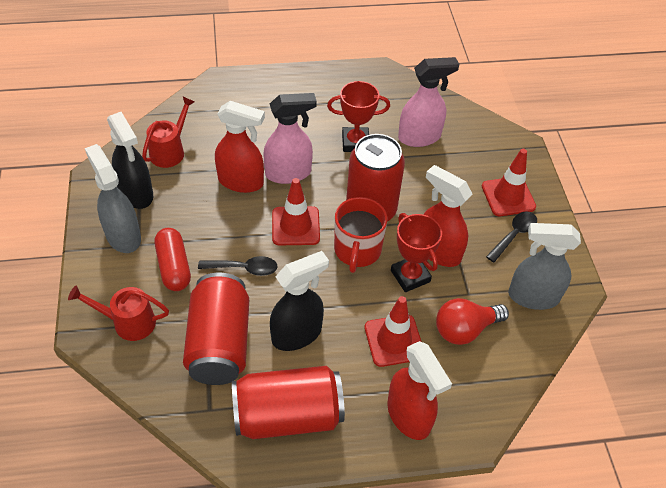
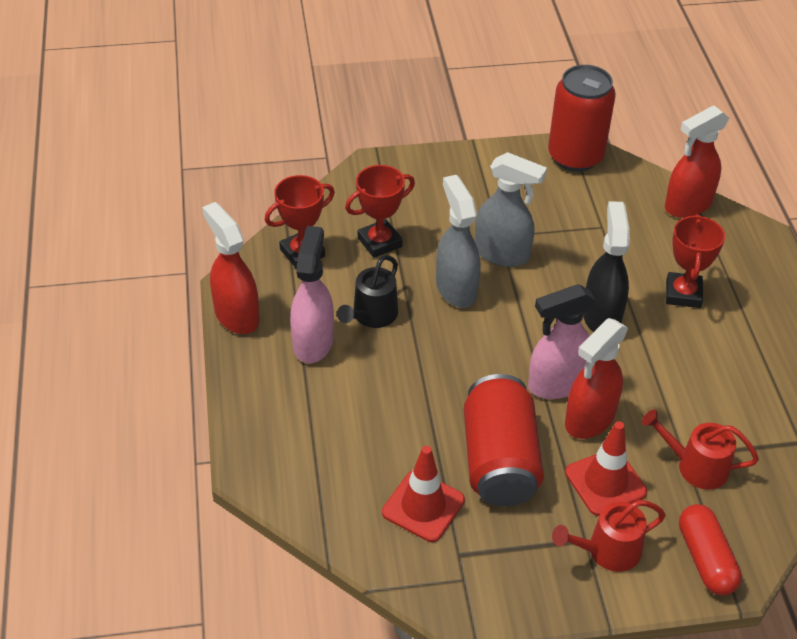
black spoon: 2 -> 0
black spray bottle: 2 -> 1
black watering can: 0 -> 1
red can: 3 -> 2
red light bulb: 1 -> 0
red mug: 1 -> 0
red traffic cone: 3 -> 2
red trophy: 2 -> 3

